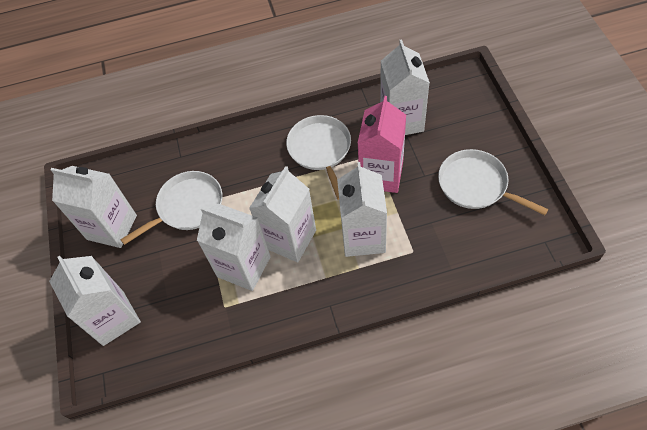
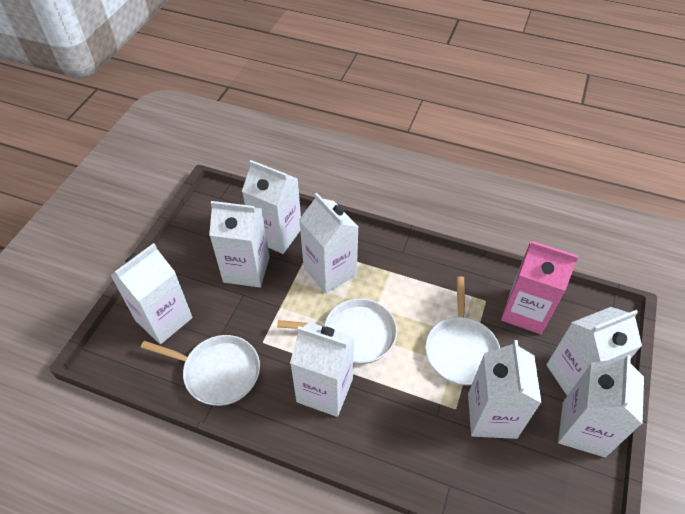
white carton: 6 -> 8

